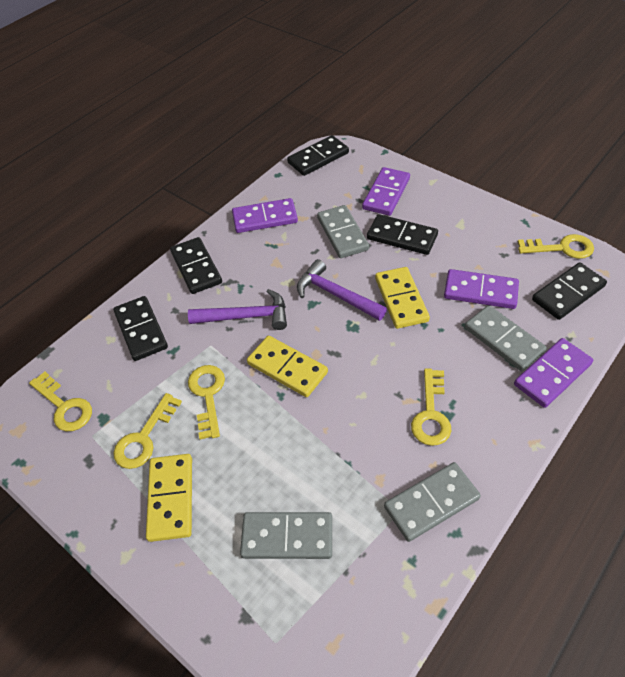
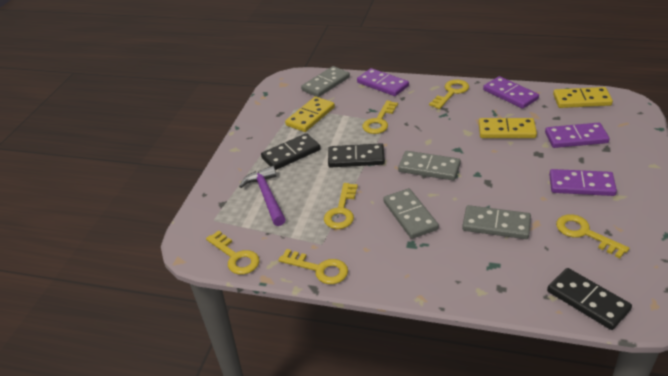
black domino: 5 -> 3
purple hammer: 2 -> 1
yellow key: 5 -> 6

